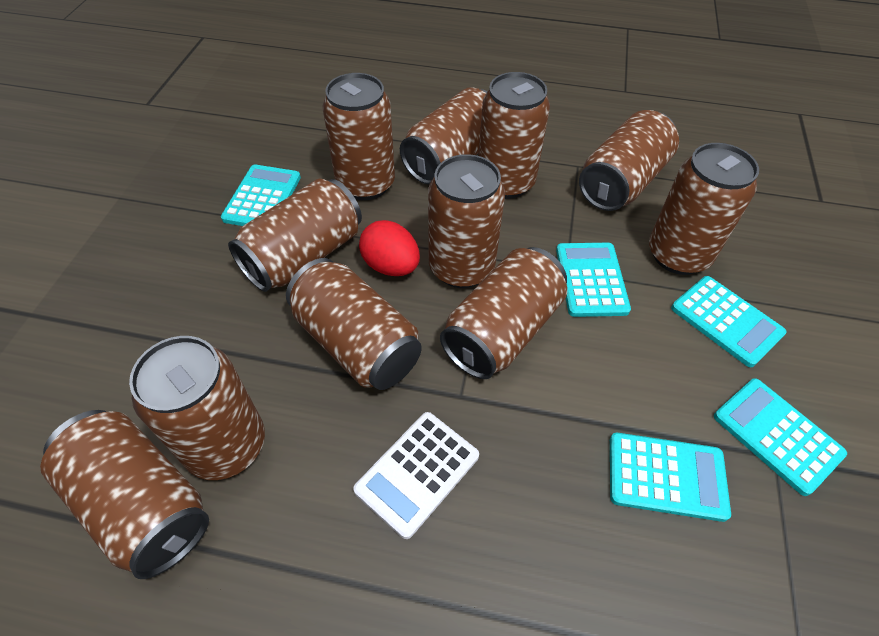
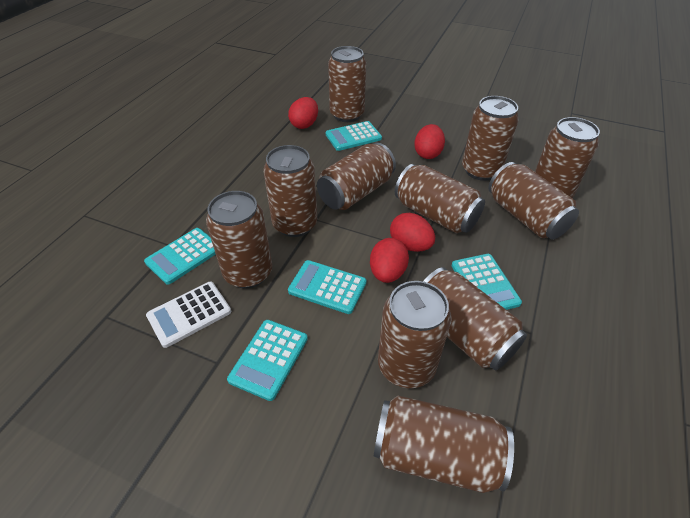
red egg: 1 -> 4

